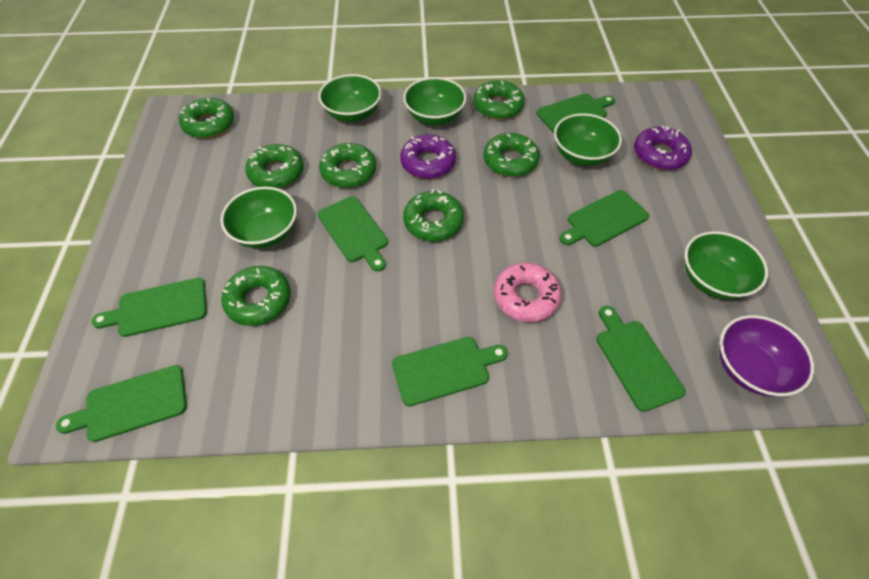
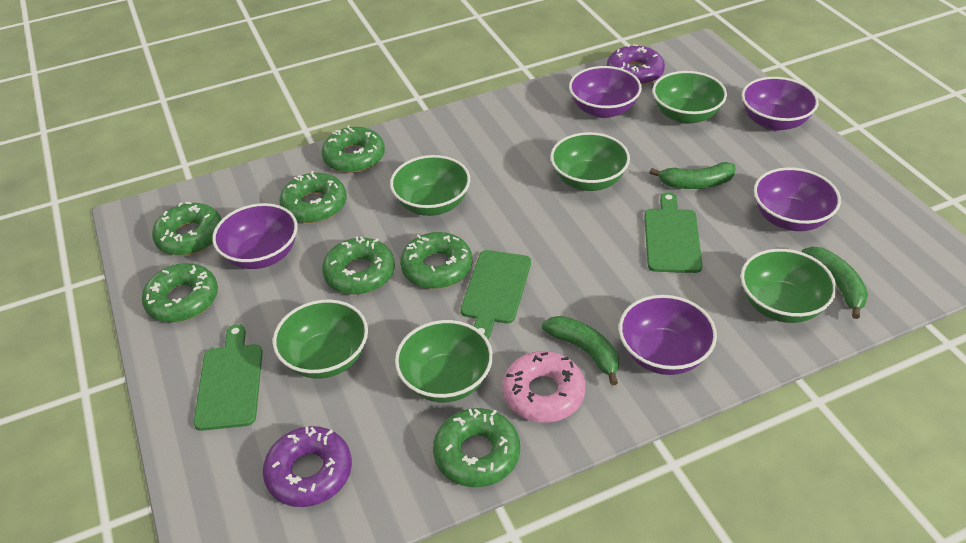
green banana: 0 -> 3
green bowl: 5 -> 6
green cutting board: 7 -> 3
purple bowl: 1 -> 5

